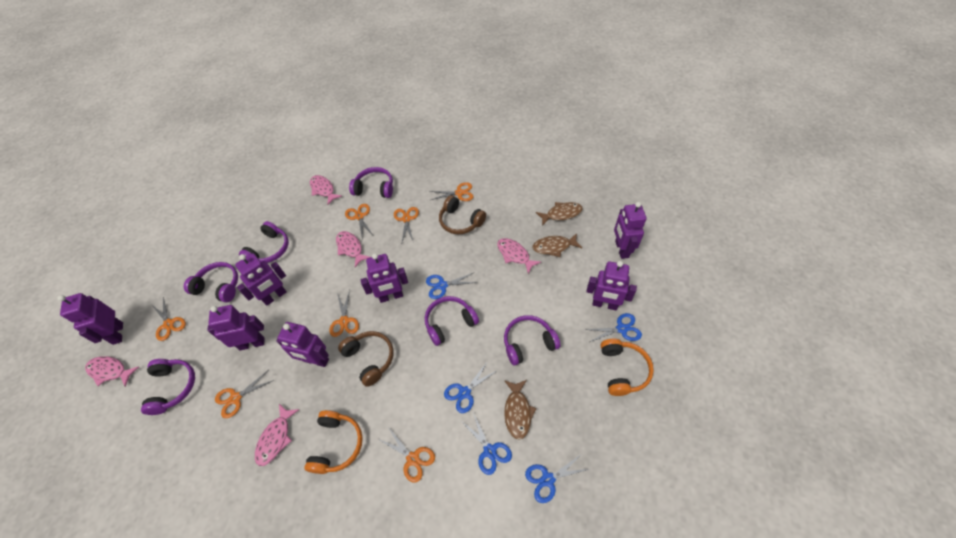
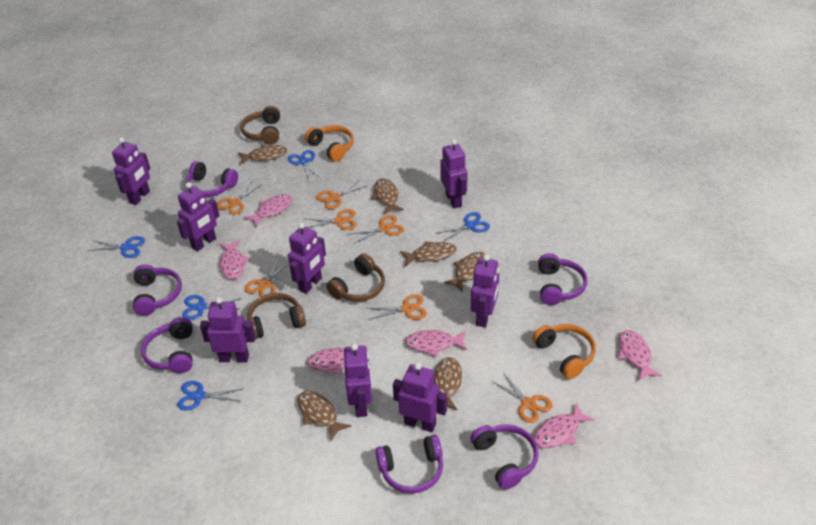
brown fish: 3 -> 6
brown headphones: 2 -> 3
pink fish: 5 -> 6
purple robot: 7 -> 8

